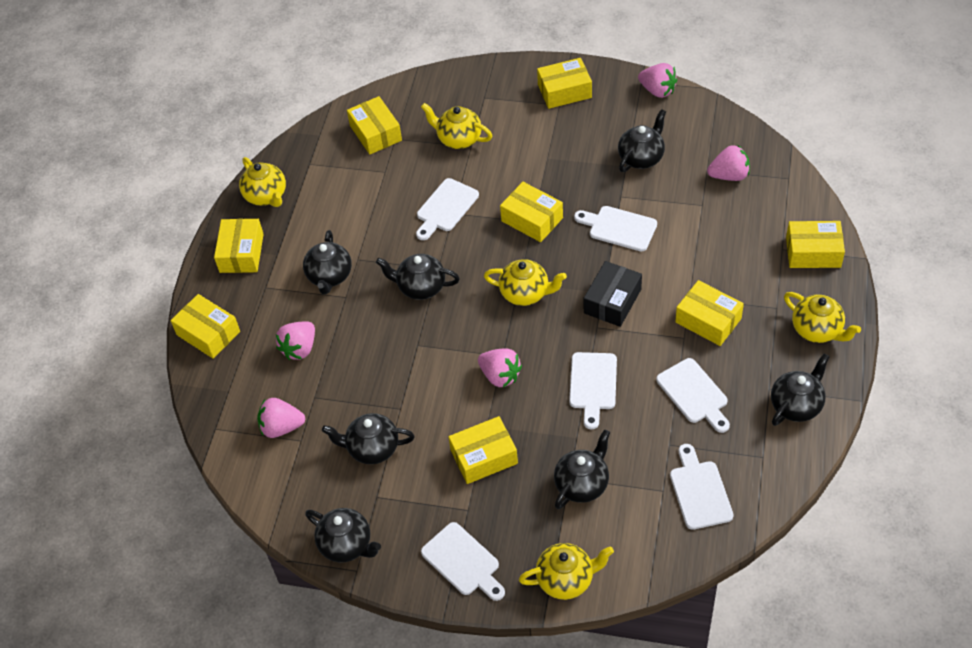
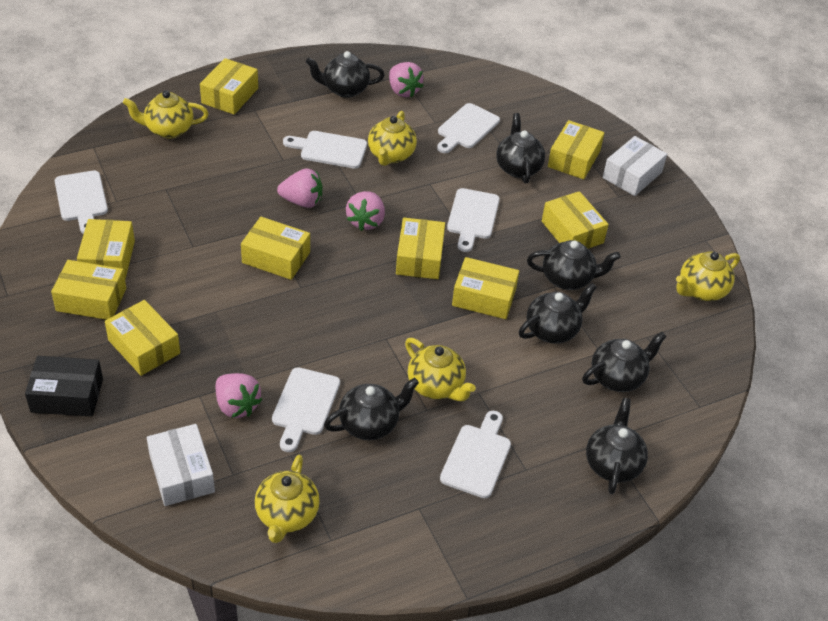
pink strawberry: 5 -> 4
white box: 0 -> 2
yellow box: 8 -> 9

